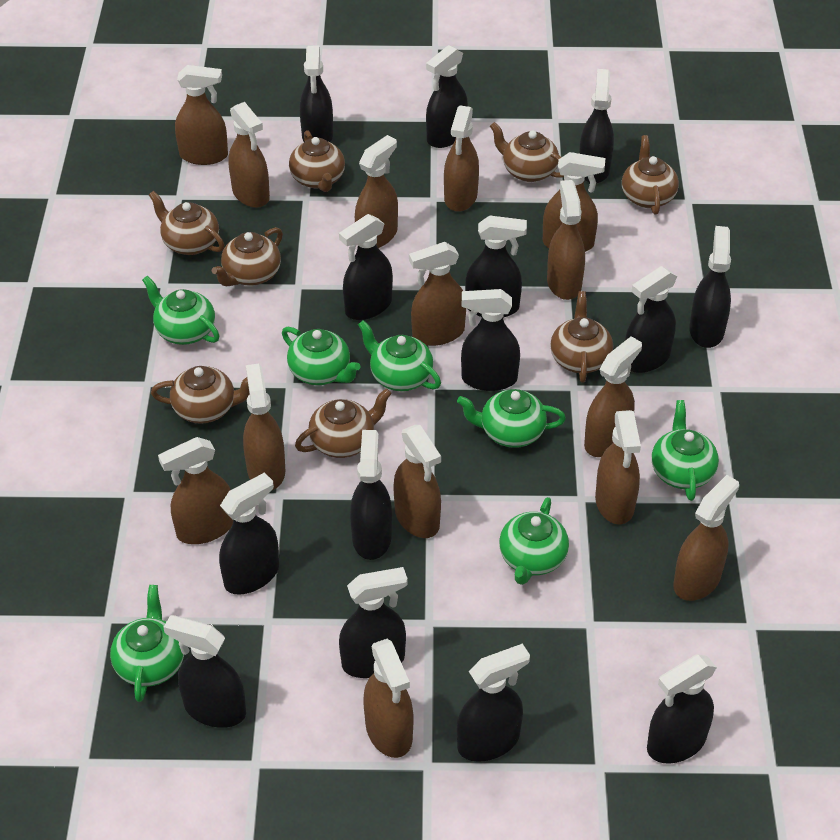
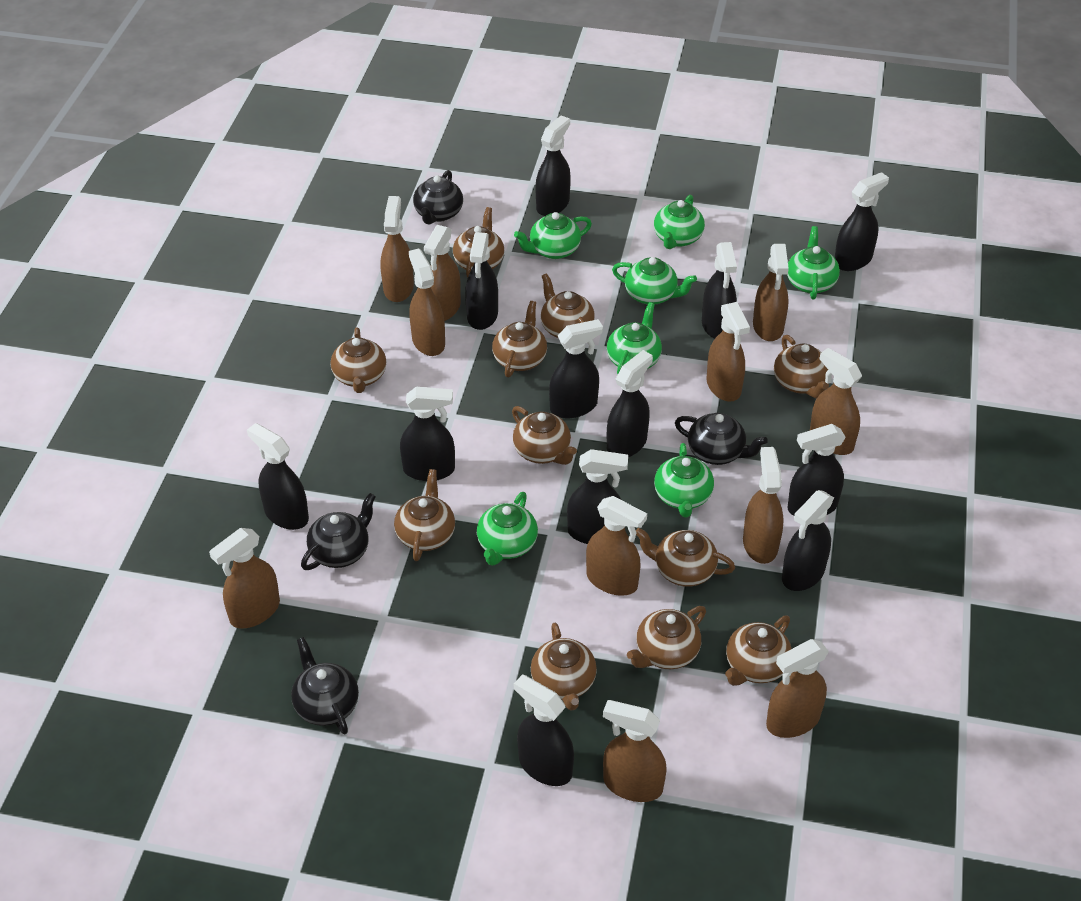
black spray bottle: 14 -> 12
black teapot: 0 -> 4
brown spray bottle: 14 -> 11
brown teapot: 8 -> 11

